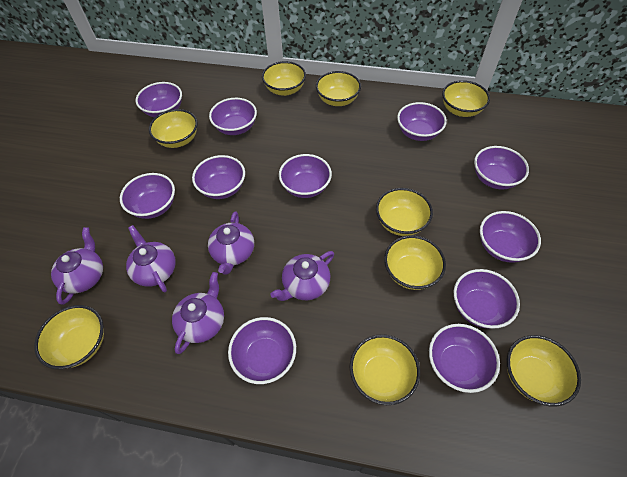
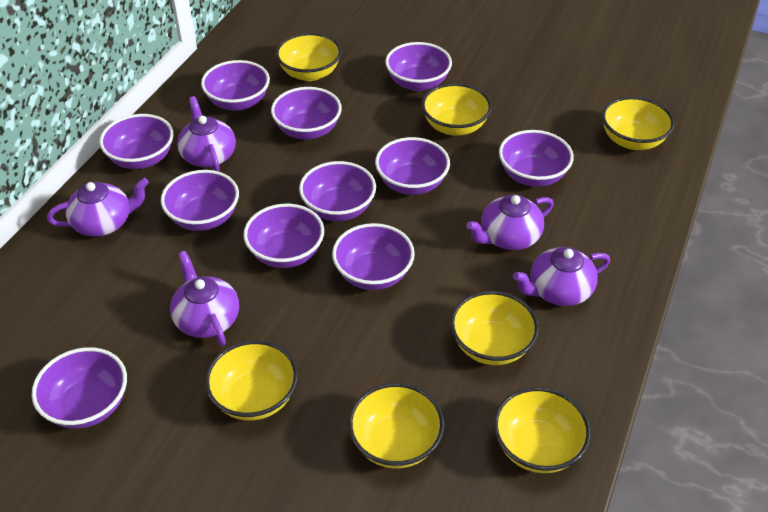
yellow bowl: 9 -> 7

